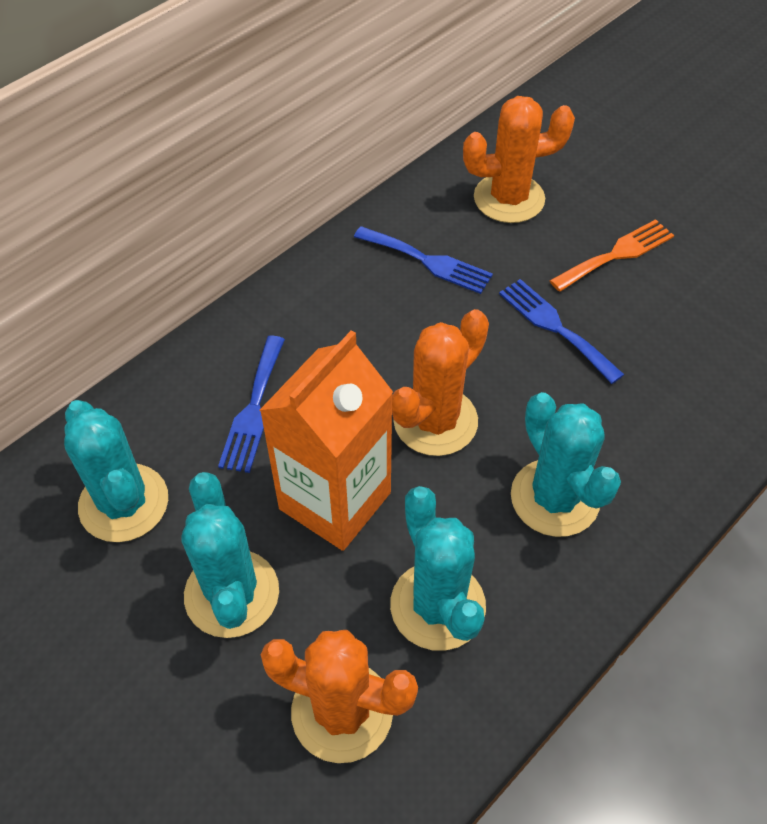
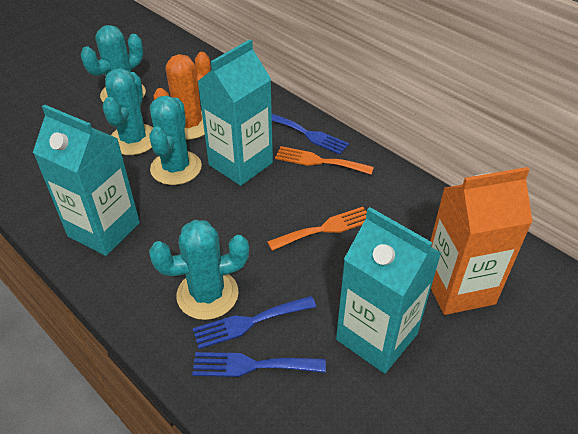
orange cactus: 3 -> 1
orange fork: 1 -> 2
turquoise carton: 0 -> 3

